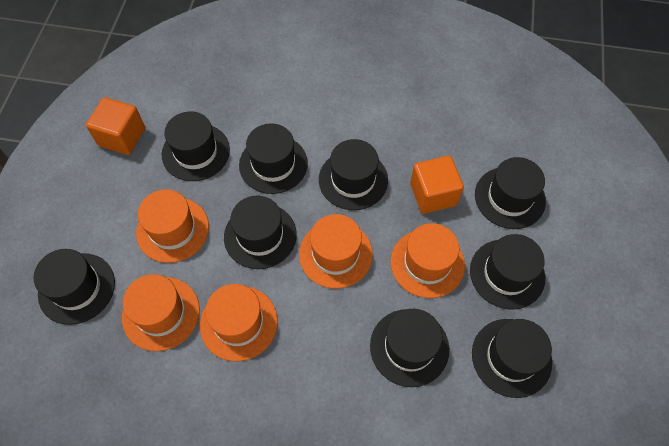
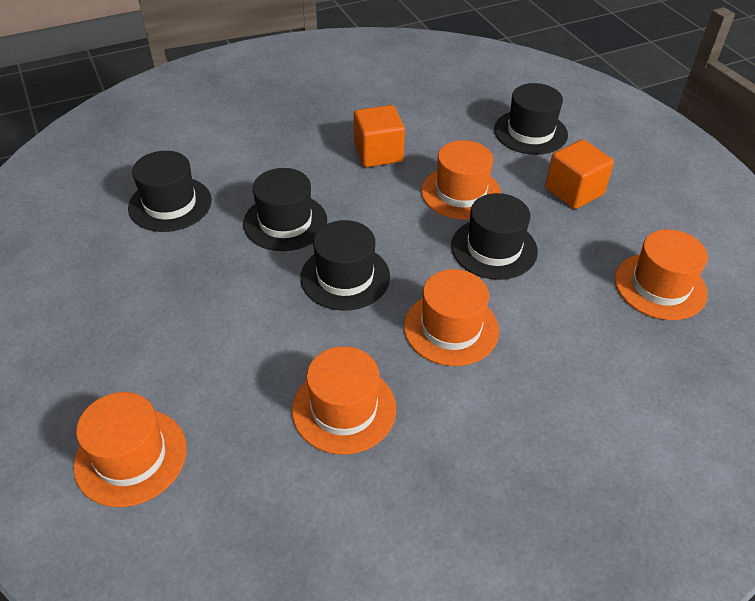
black hat: 9 -> 5

